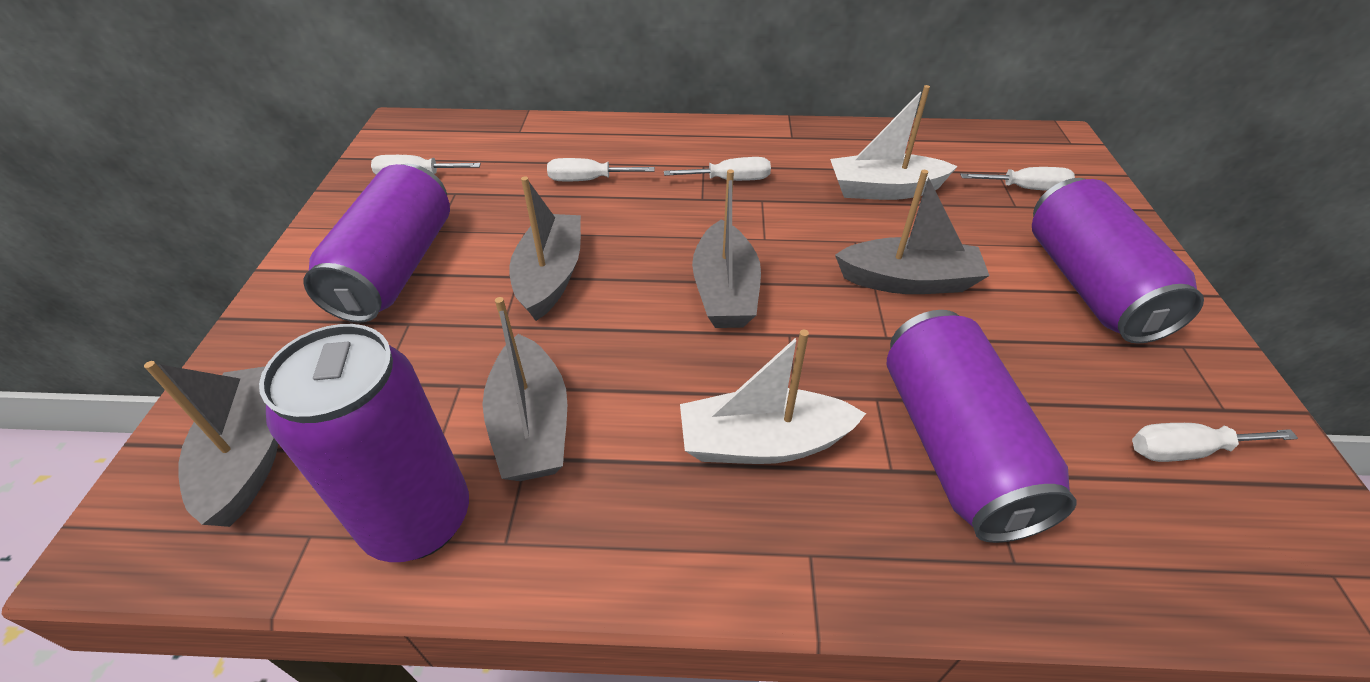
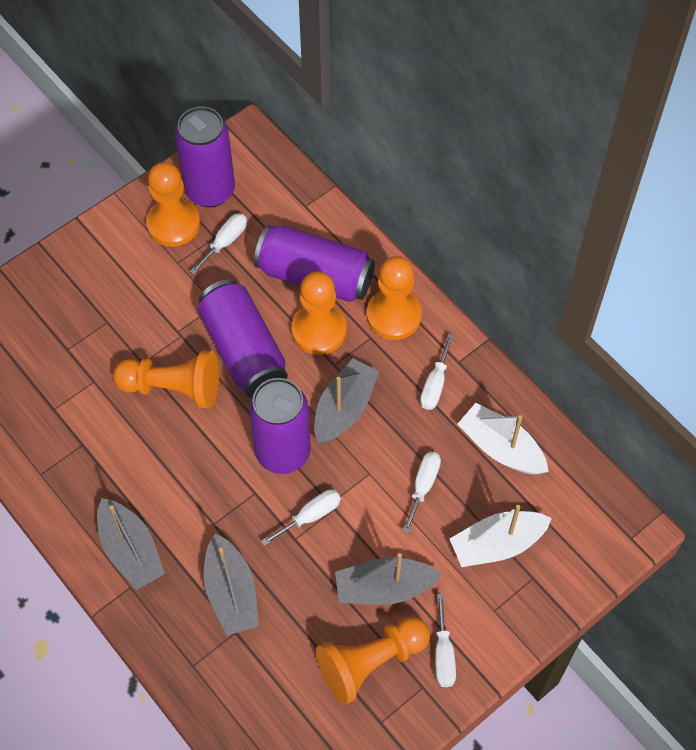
grey boat: 5 -> 4
orange pawn: 0 -> 5

